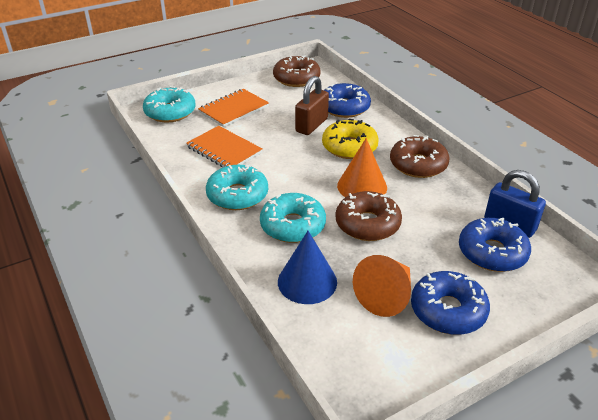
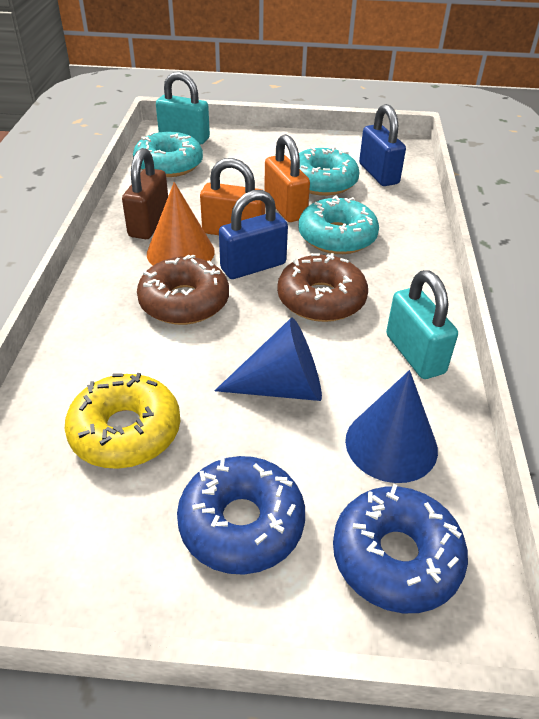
blue cone: 1 -> 2
blue donut: 3 -> 2
blue padlock: 1 -> 2
brown donut: 3 -> 2
orange cone: 2 -> 1
orange notebook: 2 -> 0
orange padlock: 0 -> 2
turquoise padlock: 0 -> 2

